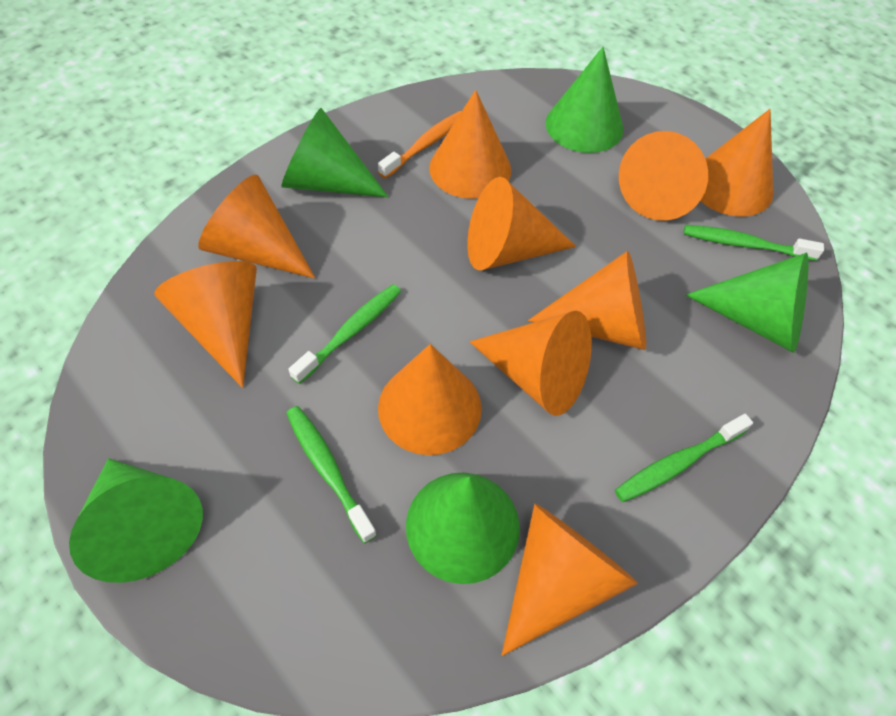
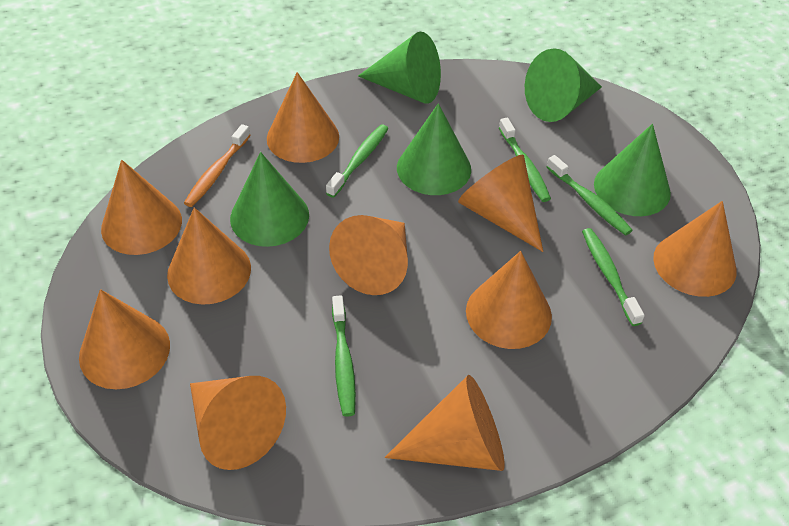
green toothbrush: 4 -> 5

